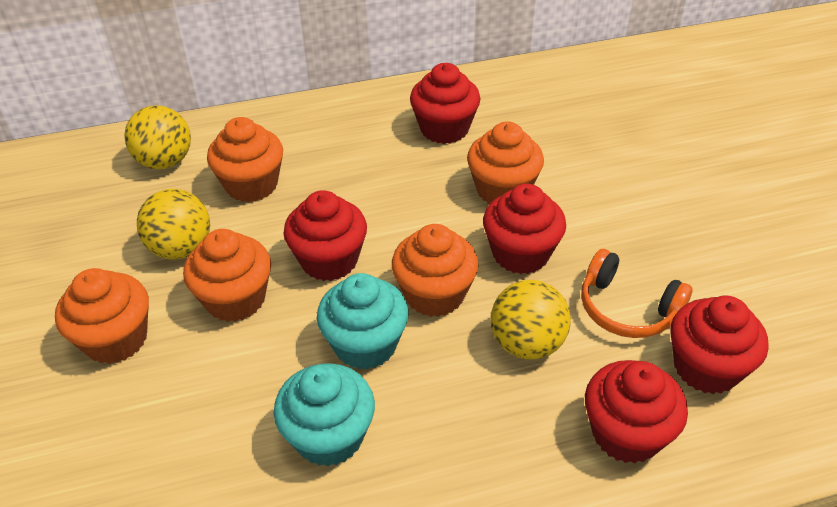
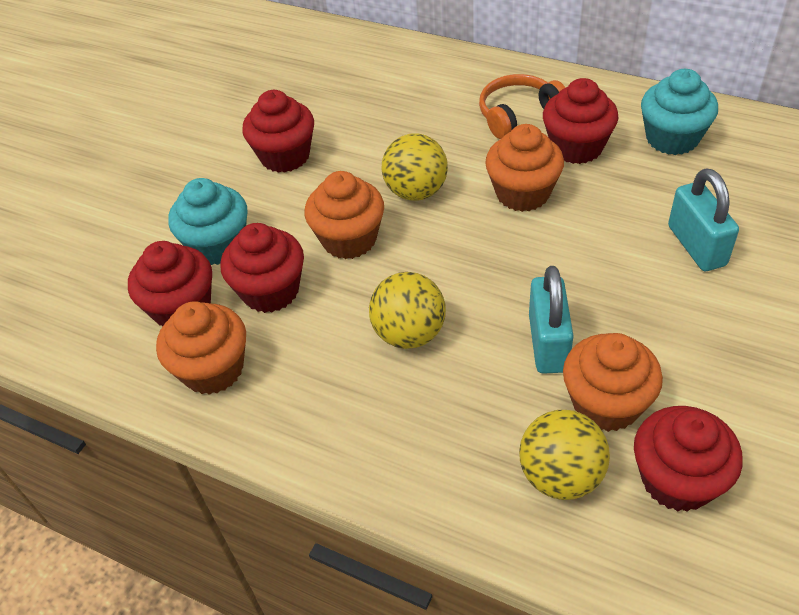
orange cupcake: 5 -> 4
turquoise padlock: 0 -> 2

